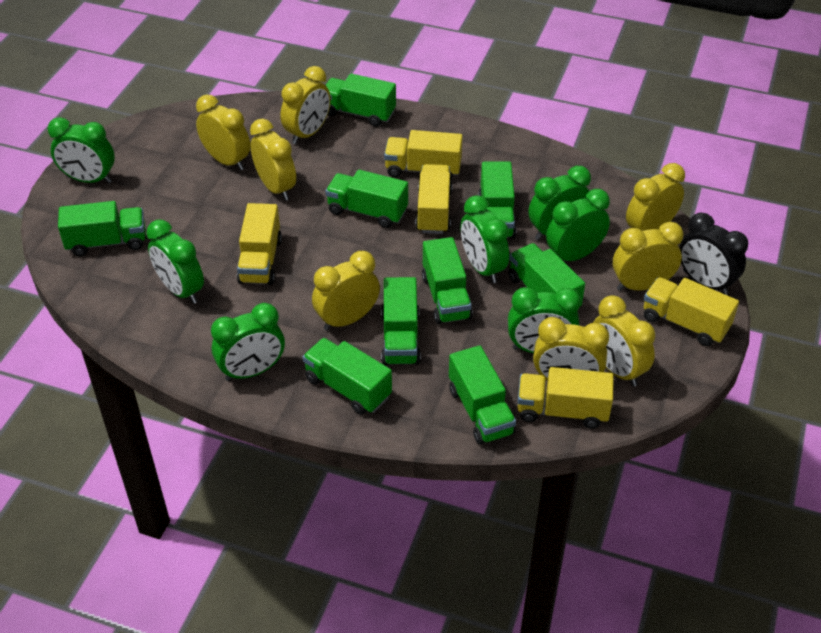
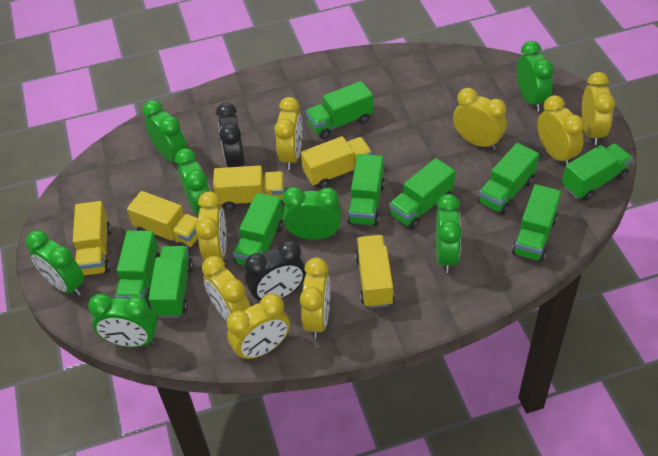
black clock: 1 -> 2

